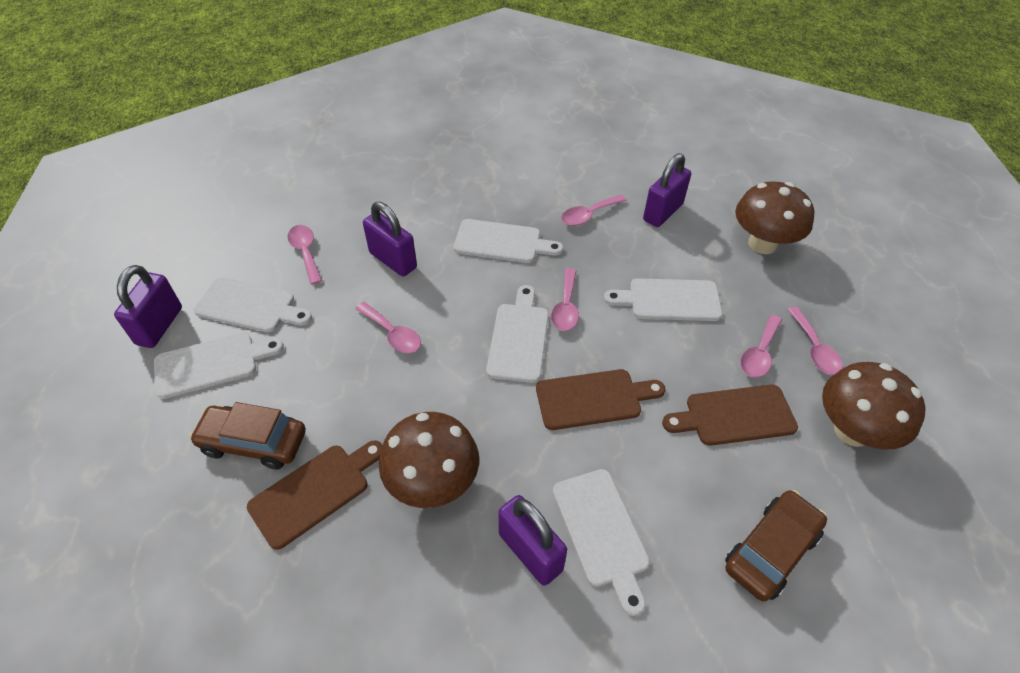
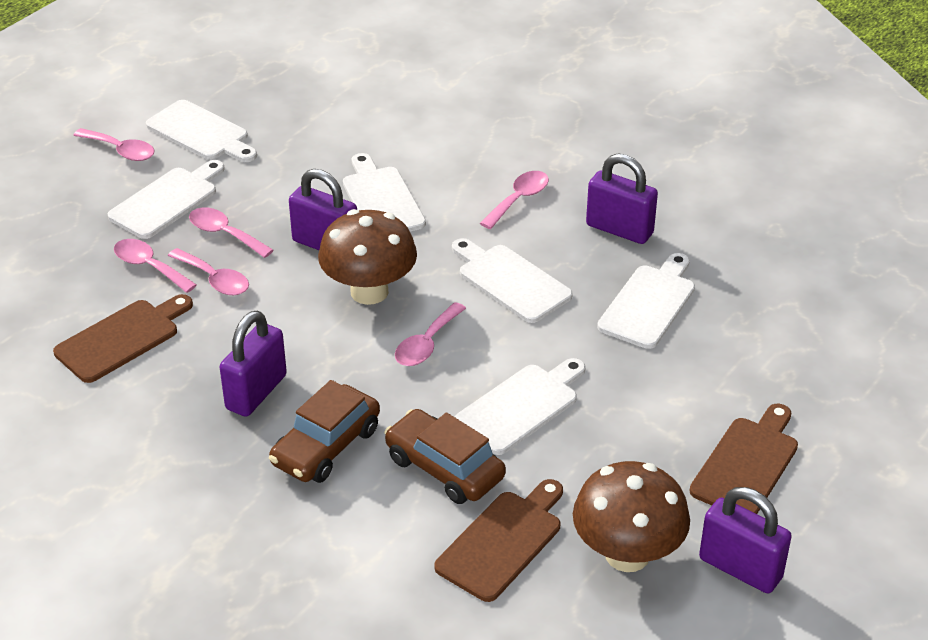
brown mushroom: 3 -> 2

